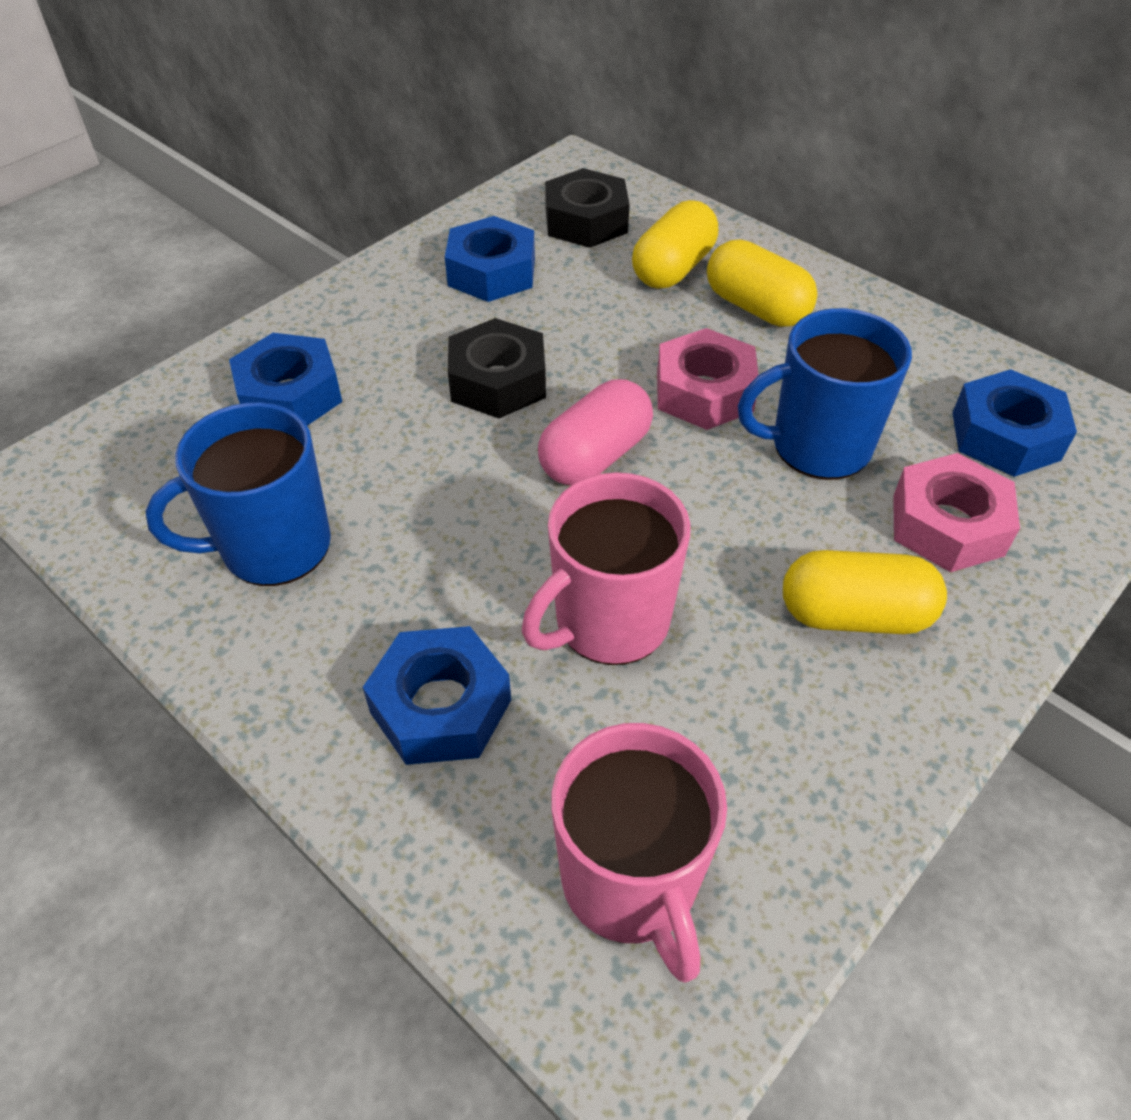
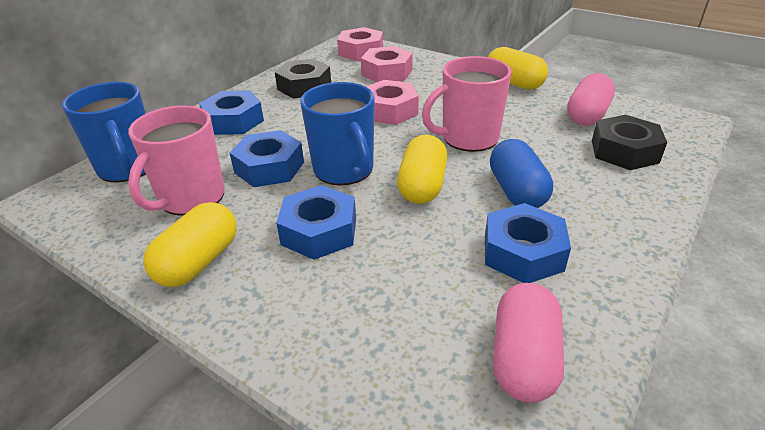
blue capsule: 0 -> 1
pink capsule: 1 -> 2
pink nut: 2 -> 3

